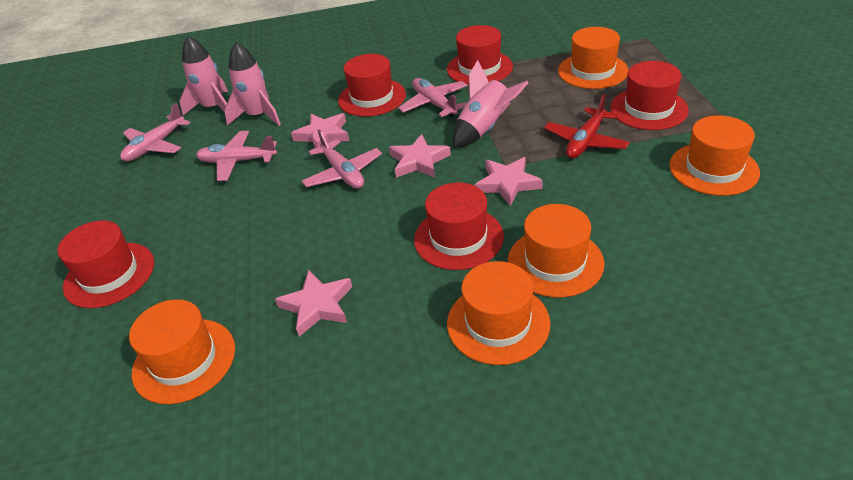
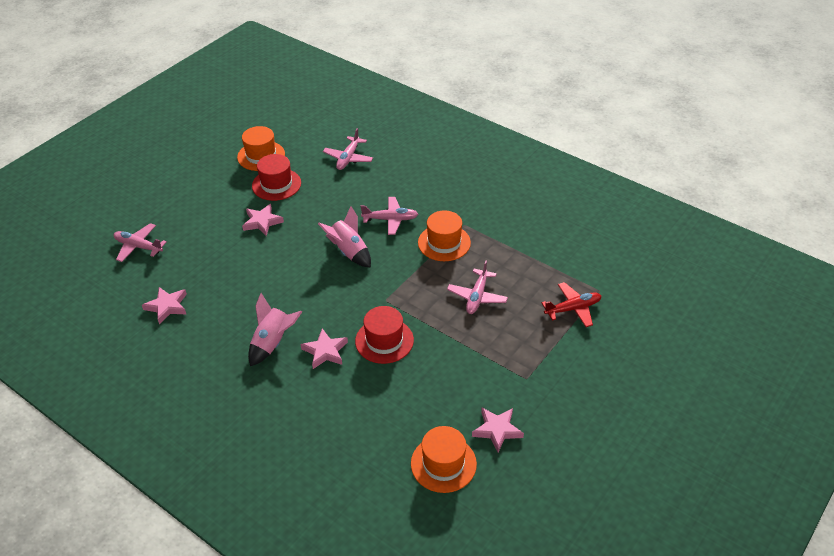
orange hat: 5 -> 3
pink rocket: 3 -> 2
red hat: 5 -> 2

